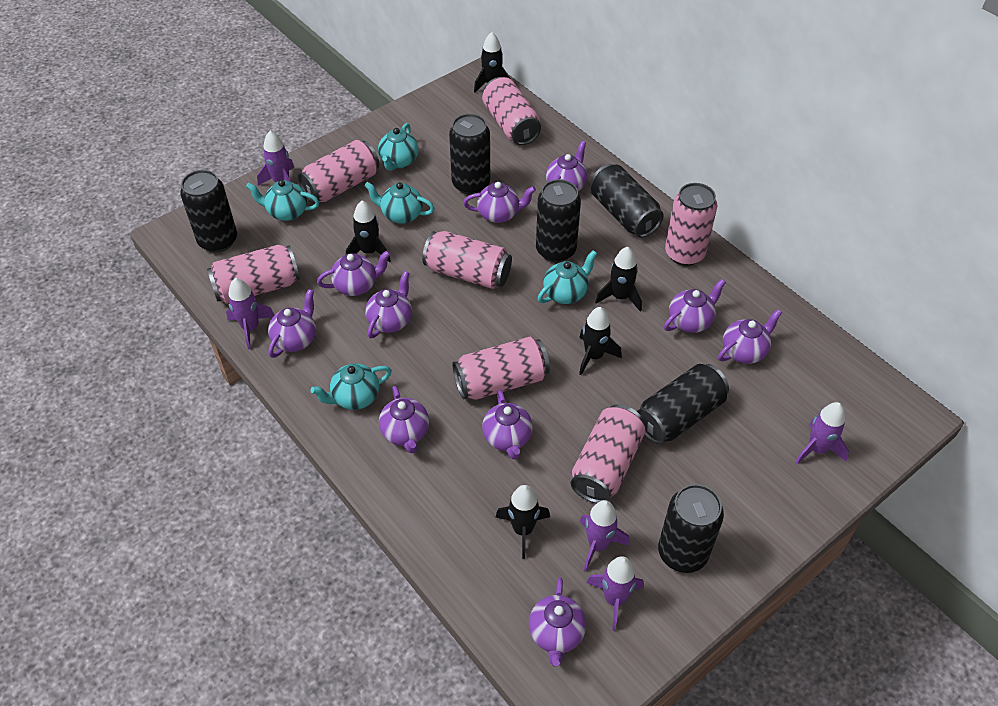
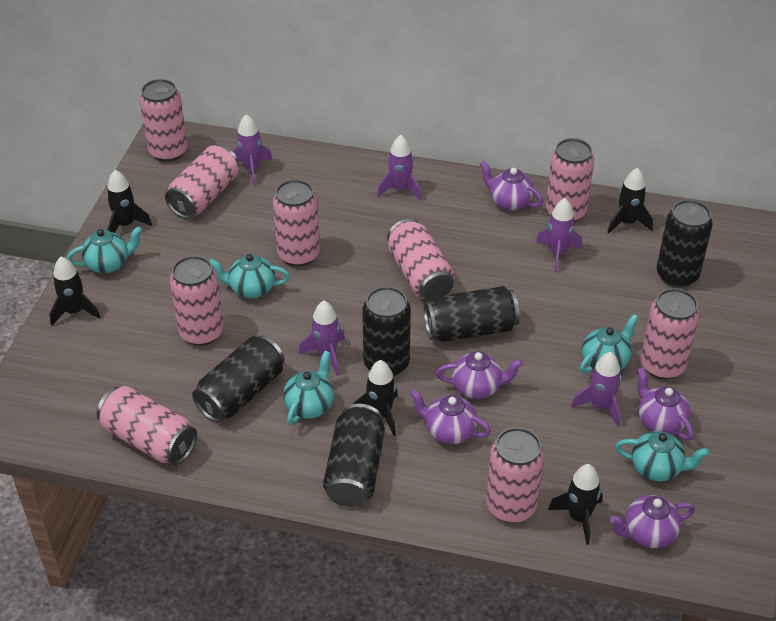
black can: 6 -> 5
pink can: 7 -> 9
purple teapot: 10 -> 5

